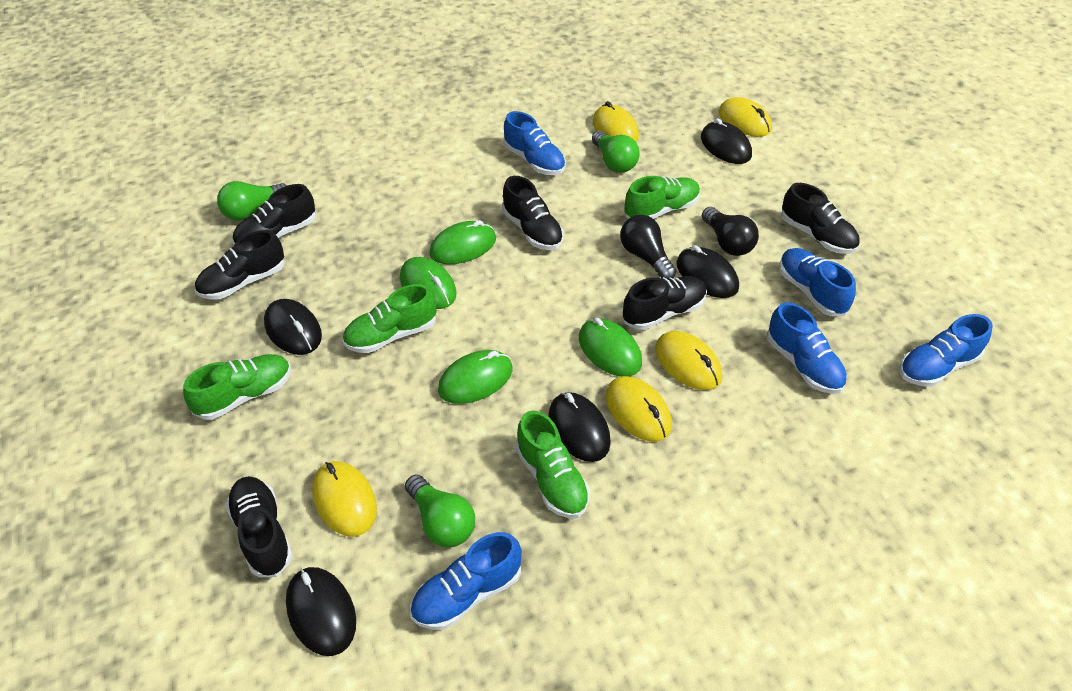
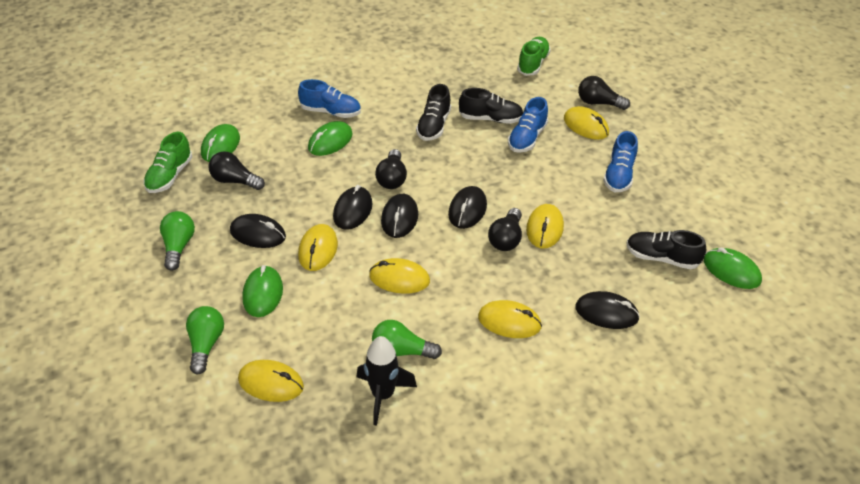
black light bulb: 2 -> 4
black rocket: 0 -> 1
black shoe: 6 -> 3
blue shoe: 5 -> 3
green shoe: 4 -> 2
yellow mouse: 5 -> 6

